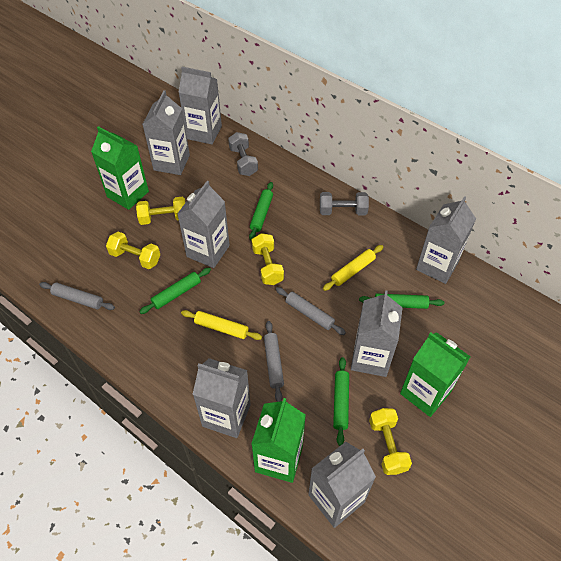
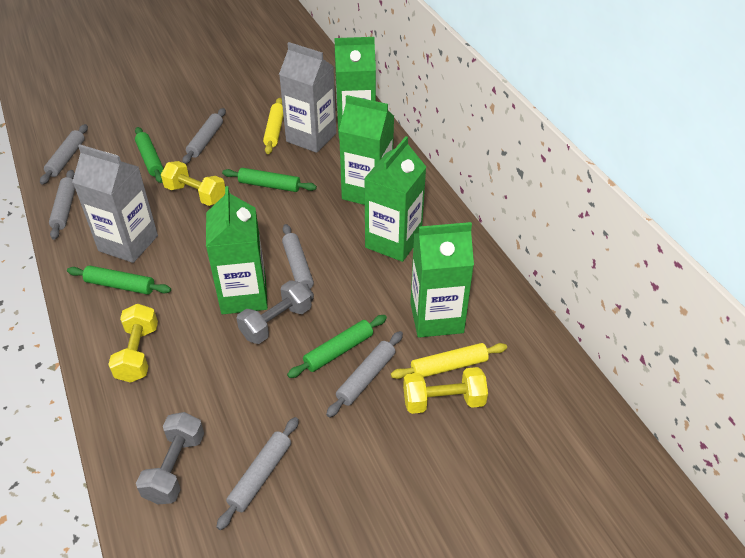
green carton: 3 -> 5
grey carton: 7 -> 2
grey rolling pin: 3 -> 6
yellow dumbbell: 4 -> 3

